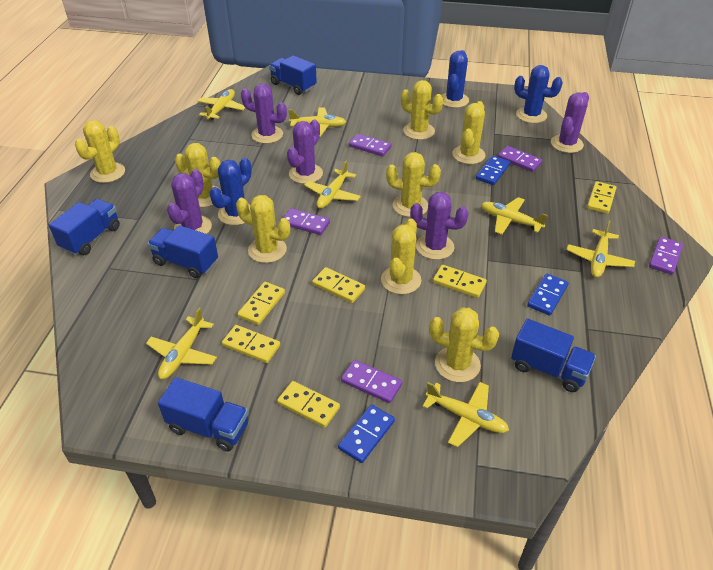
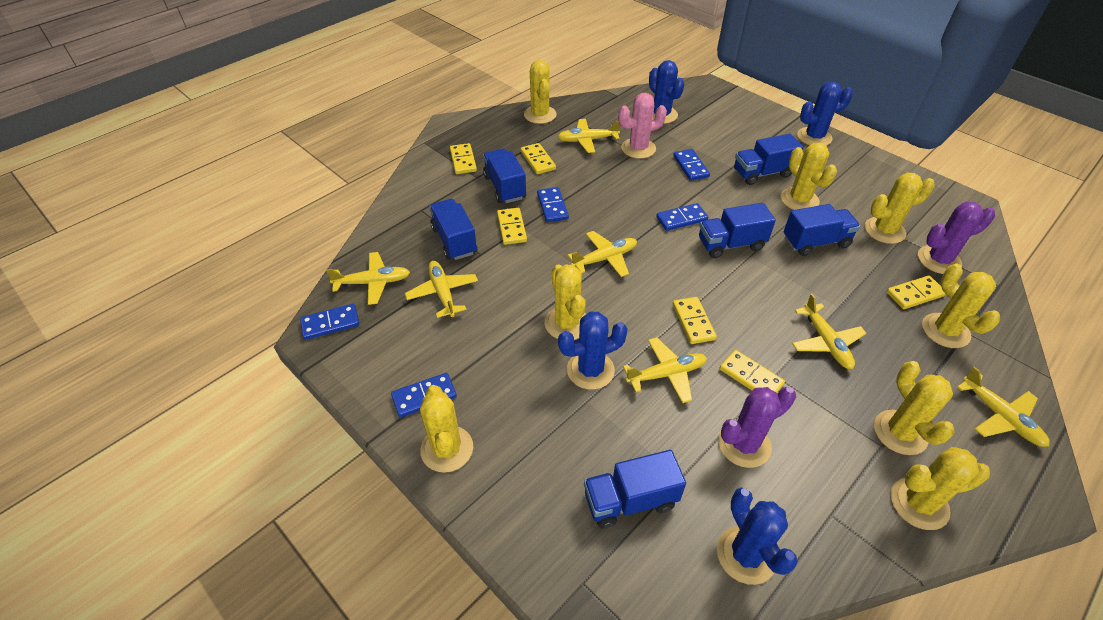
blue cactus: 3 -> 4
blue domino: 3 -> 5
blue truck: 5 -> 6
pink cactus: 0 -> 1
purple cactus: 5 -> 2
purple domino: 5 -> 0

